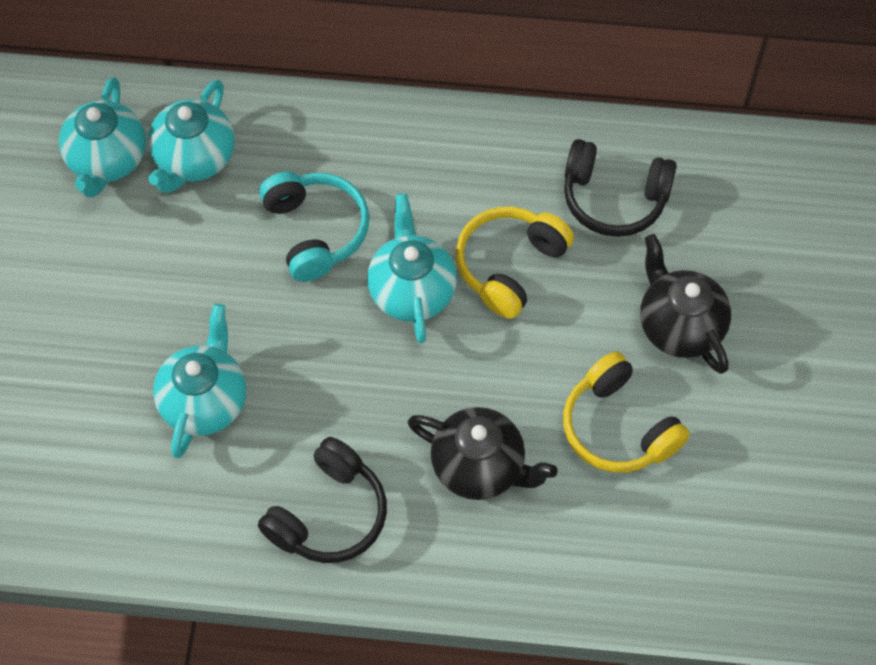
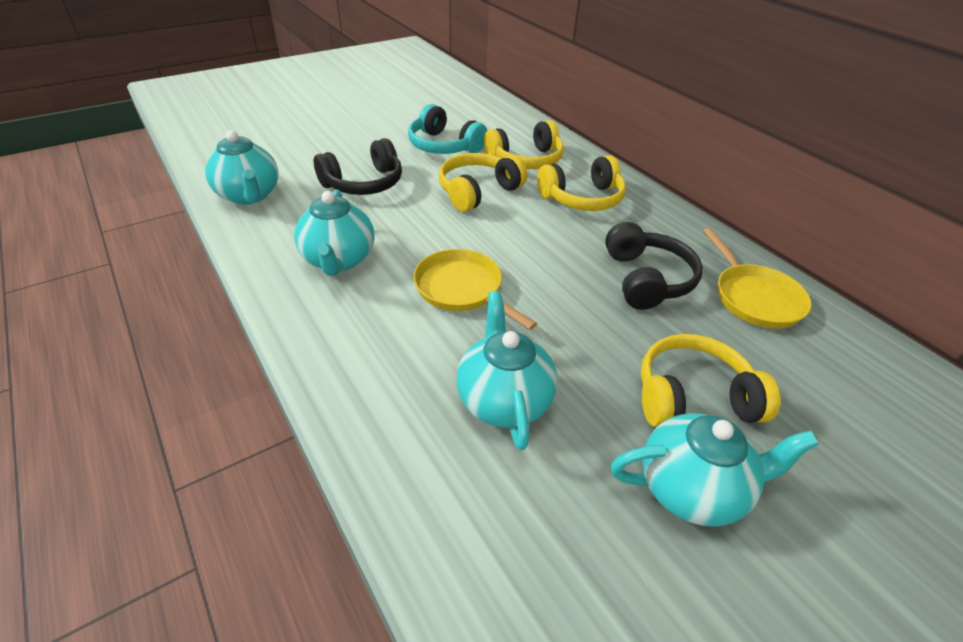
black teapot: 2 -> 0
yellow headphones: 2 -> 4
yellow pan: 0 -> 2

